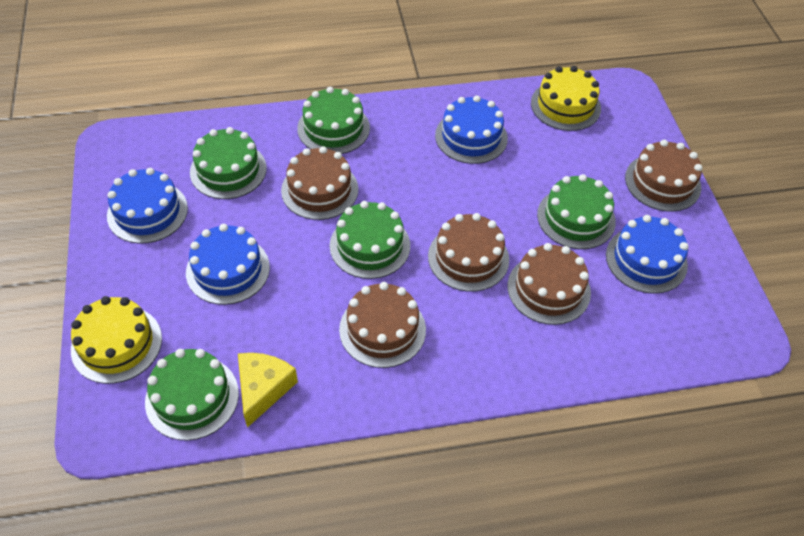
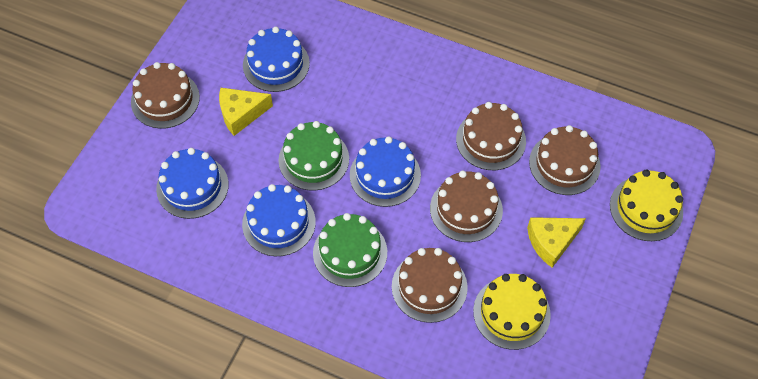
green cake: 5 -> 2
yellow cheese: 1 -> 2

